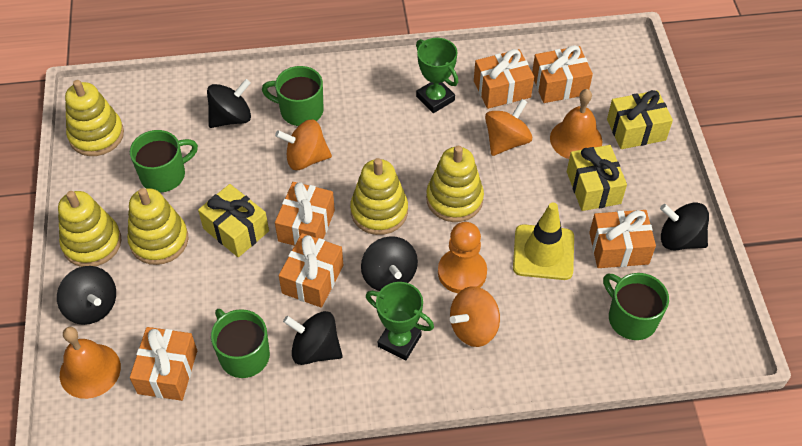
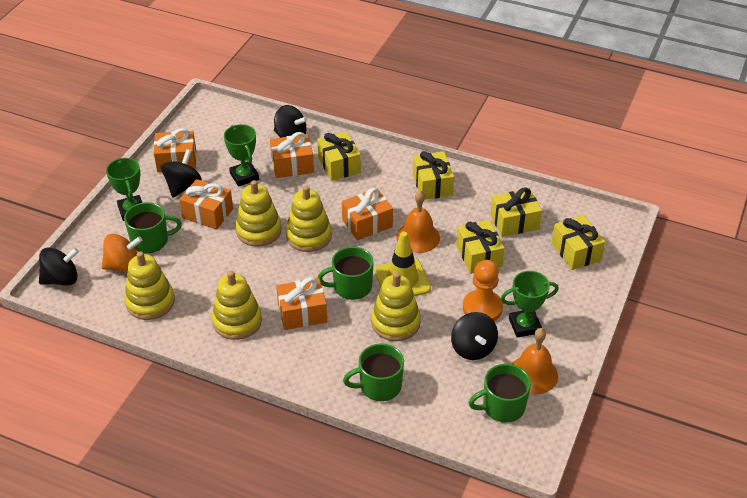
black spinning top: 5 -> 4
green trophy: 2 -> 3
orange gift: 6 -> 5
orange spinning top: 3 -> 1
yellow gift: 3 -> 5

